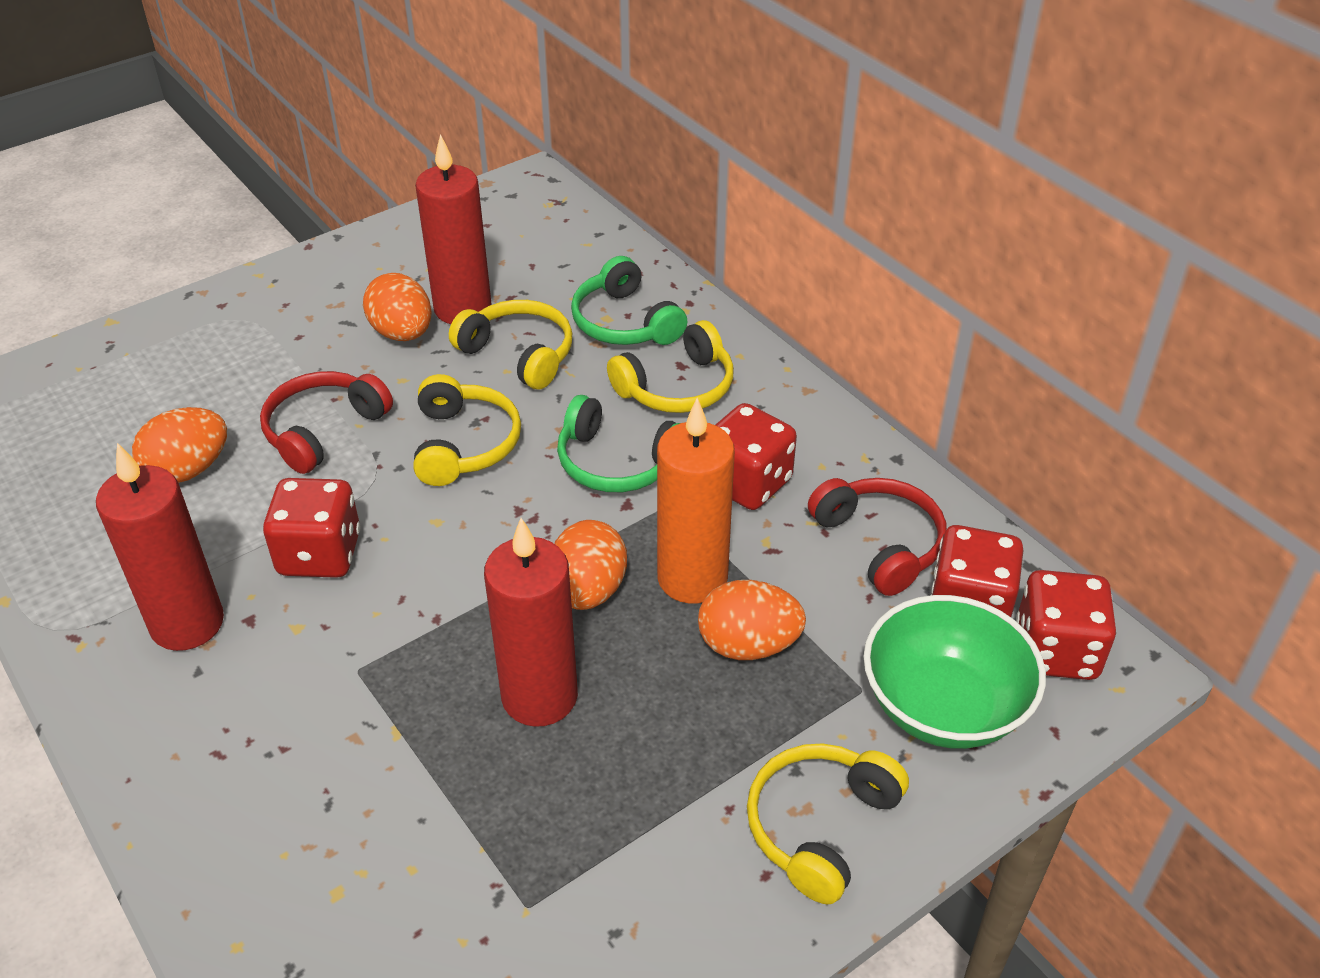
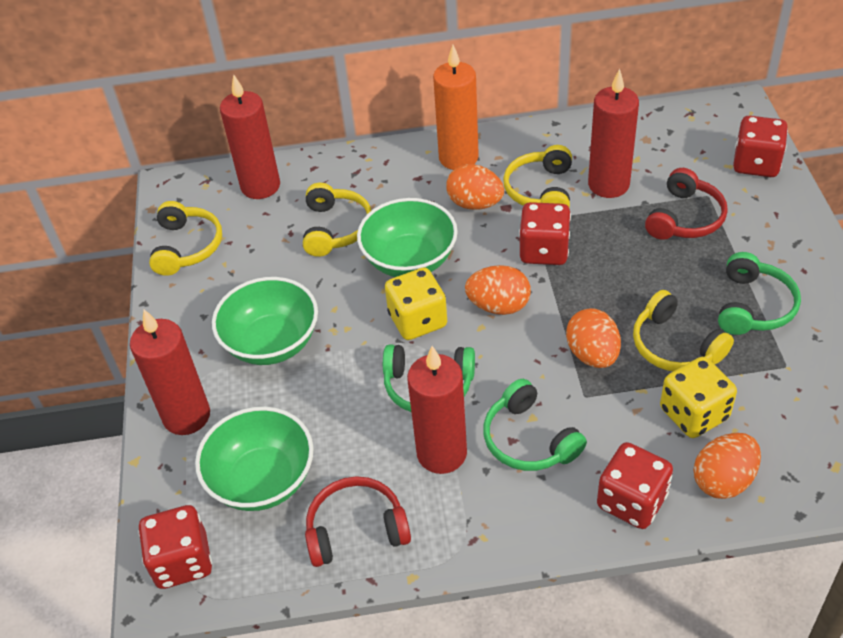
green bowl: 1 -> 3
green headphones: 2 -> 3
red candle: 3 -> 4
yellow dice: 0 -> 2

